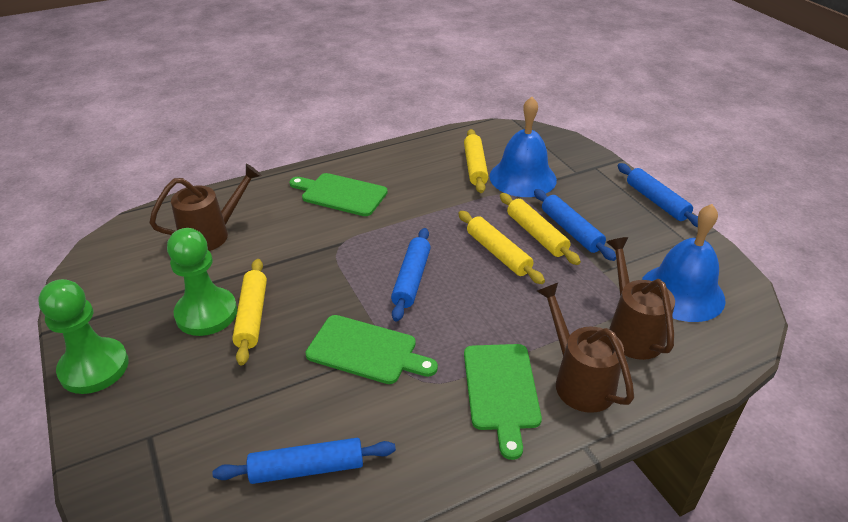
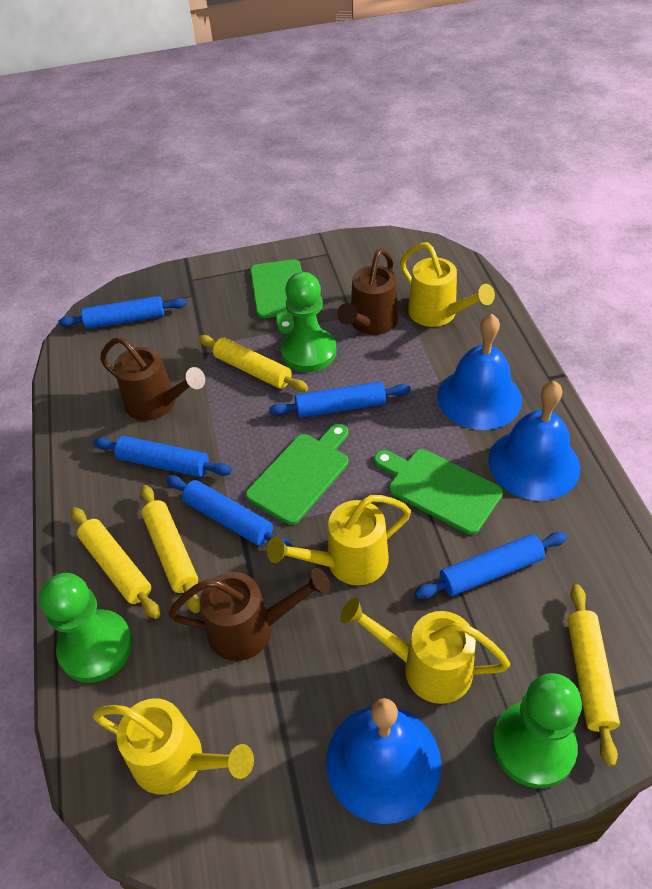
blue bell: 2 -> 3
blue rolling pin: 4 -> 5
green pawn: 2 -> 3
yellow watering can: 0 -> 4

